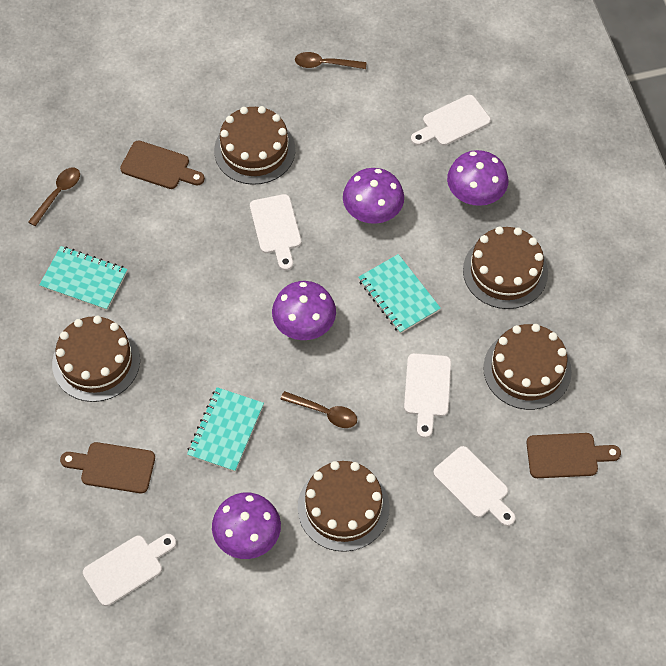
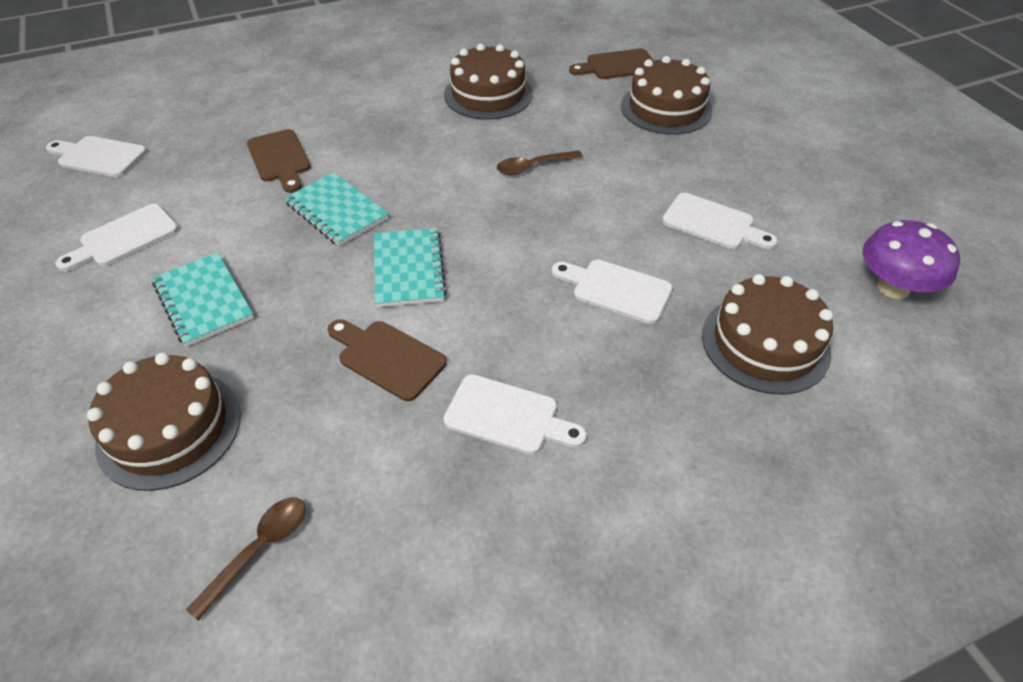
brown cake: 5 -> 4
brown spoon: 3 -> 2
purple mushroom: 4 -> 1

